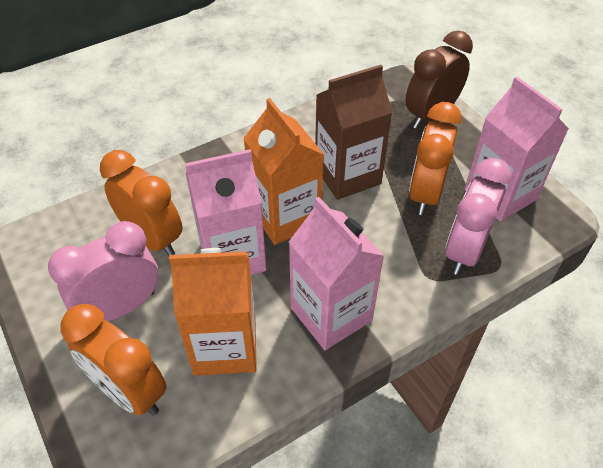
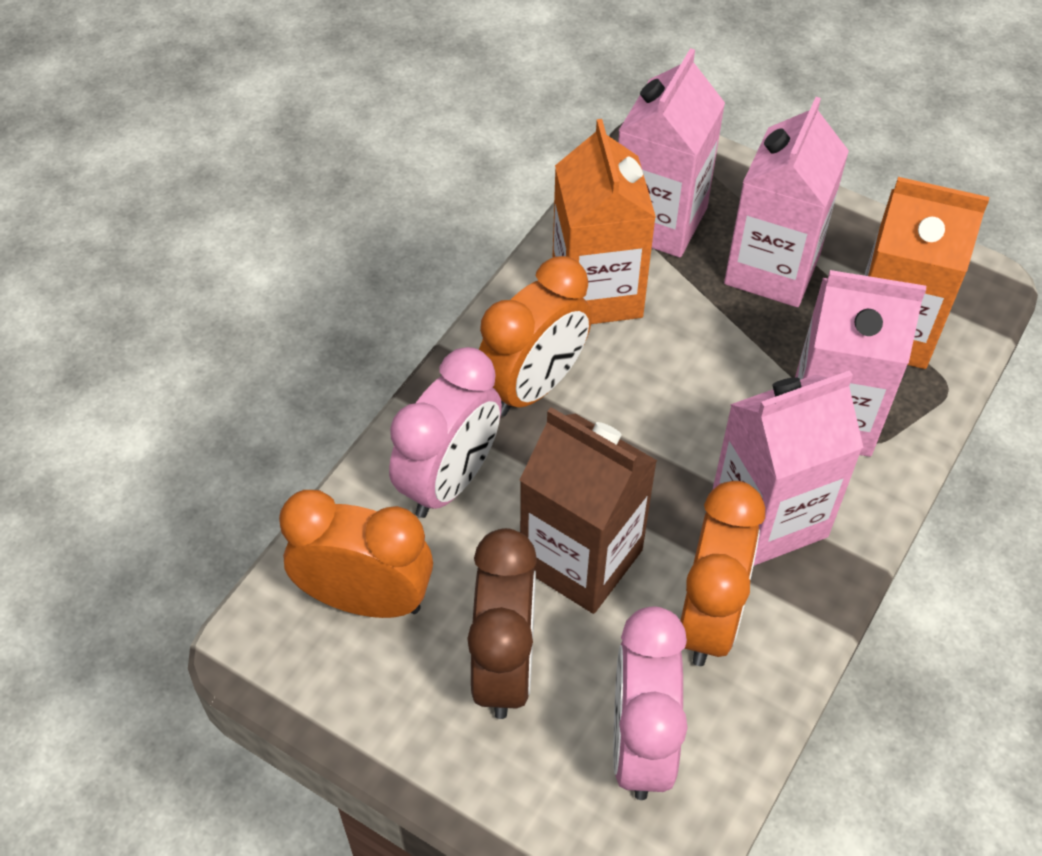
pink carton: 3 -> 4

